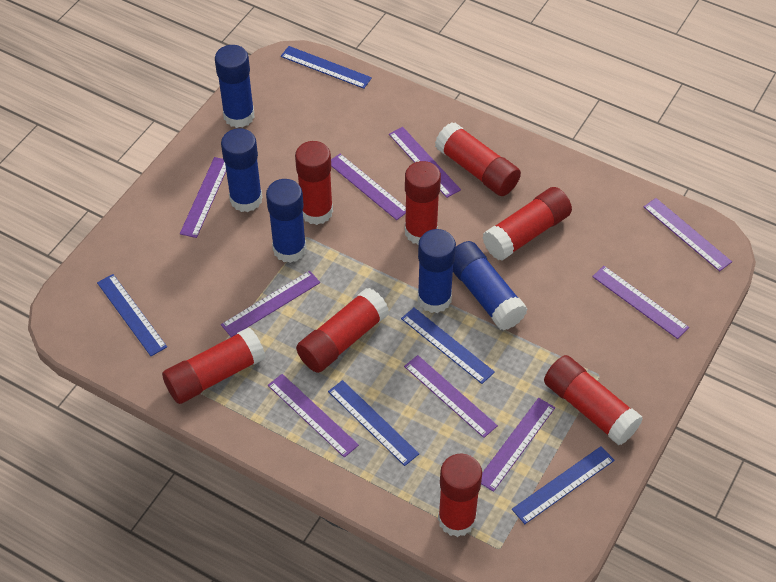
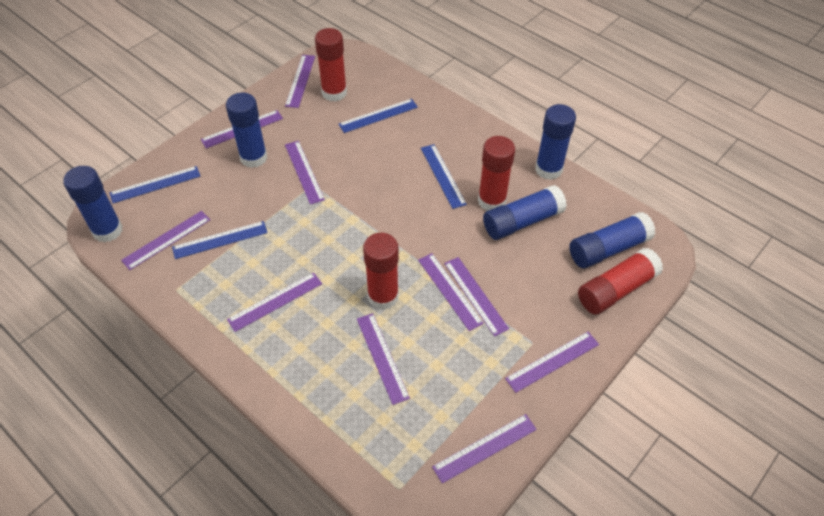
blue ruler: 5 -> 4
purple ruler: 9 -> 10
red glue stick: 8 -> 4

